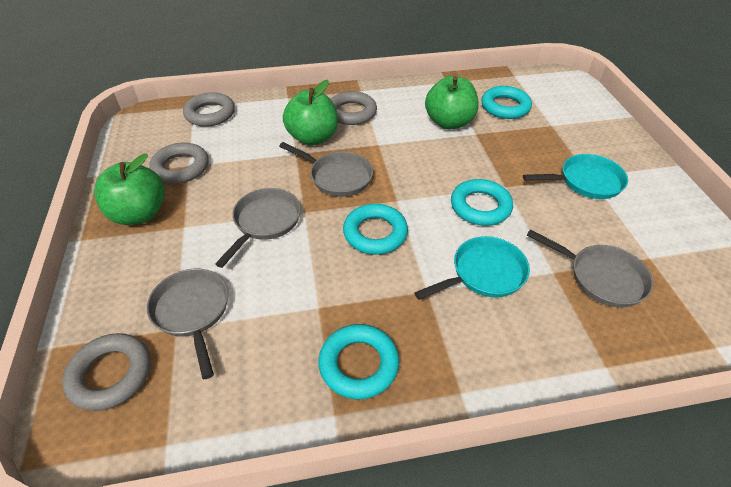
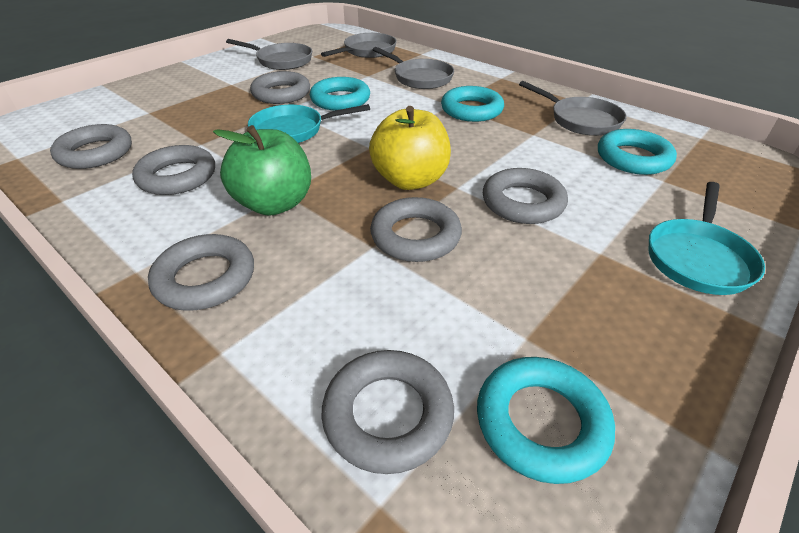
green apple: 3 -> 1
grey ring: 4 -> 7
yellow apple: 0 -> 1

